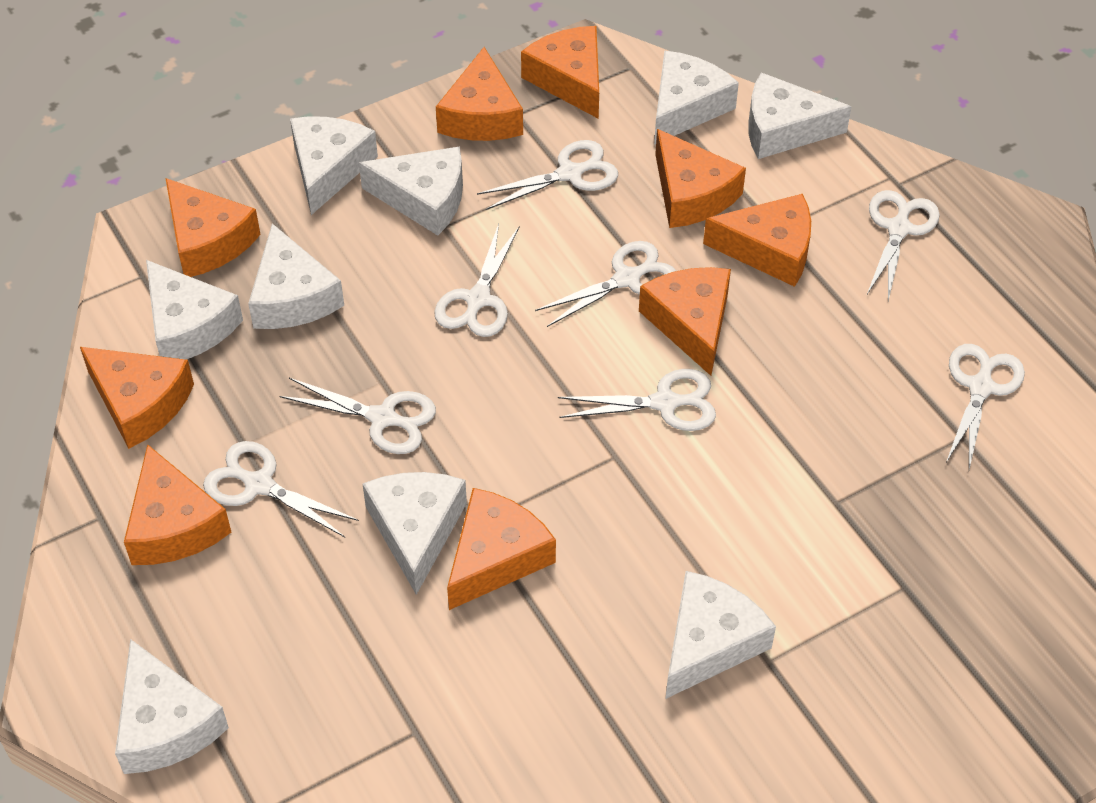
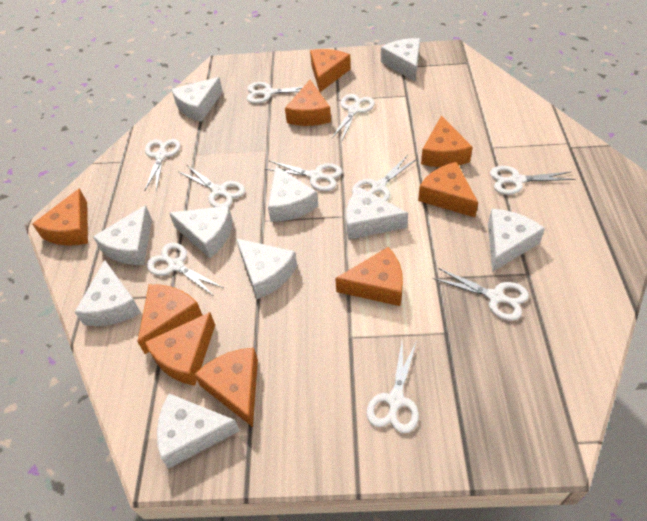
white cheese: 9 -> 10
white scissors: 8 -> 10

